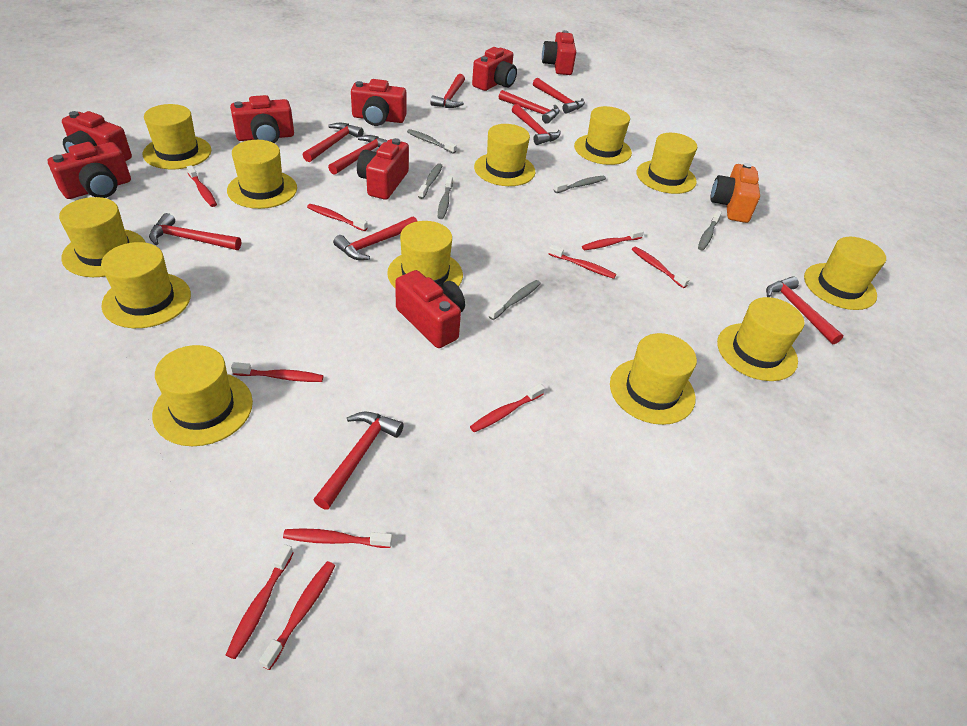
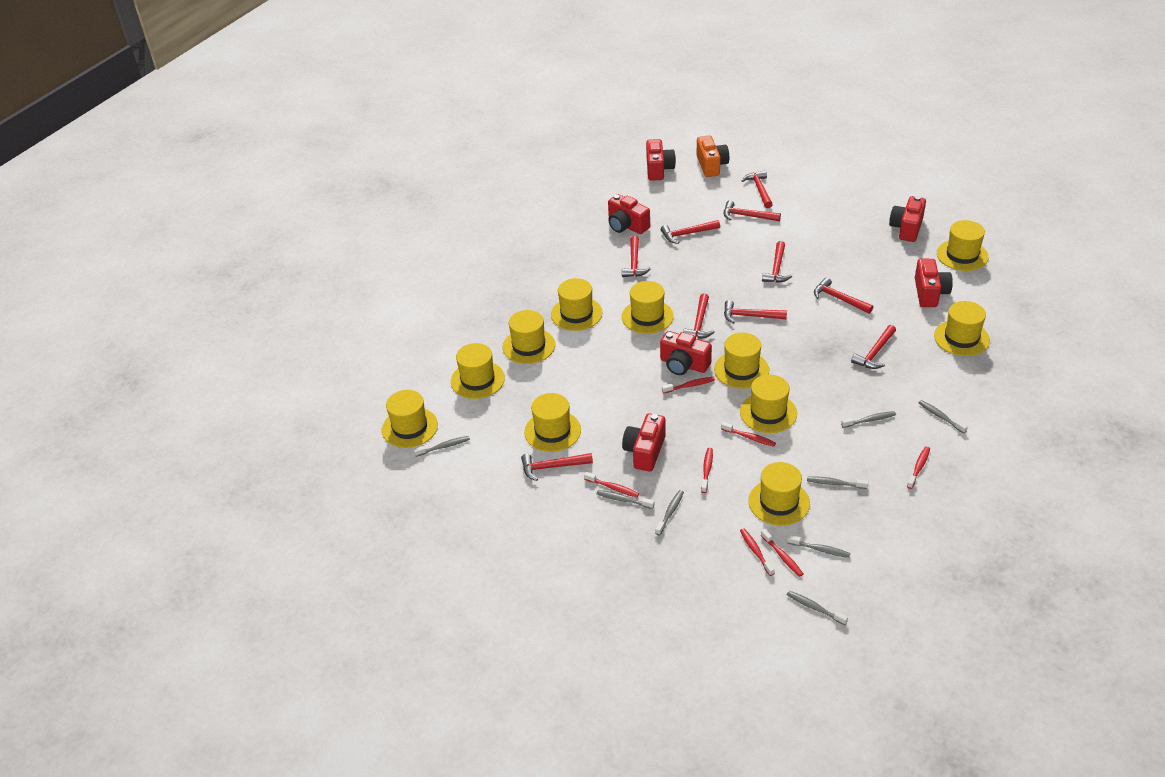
grey toothbrush: 6 -> 8
red camera: 8 -> 6
red toothbrush: 10 -> 7
yellow hat: 12 -> 11

